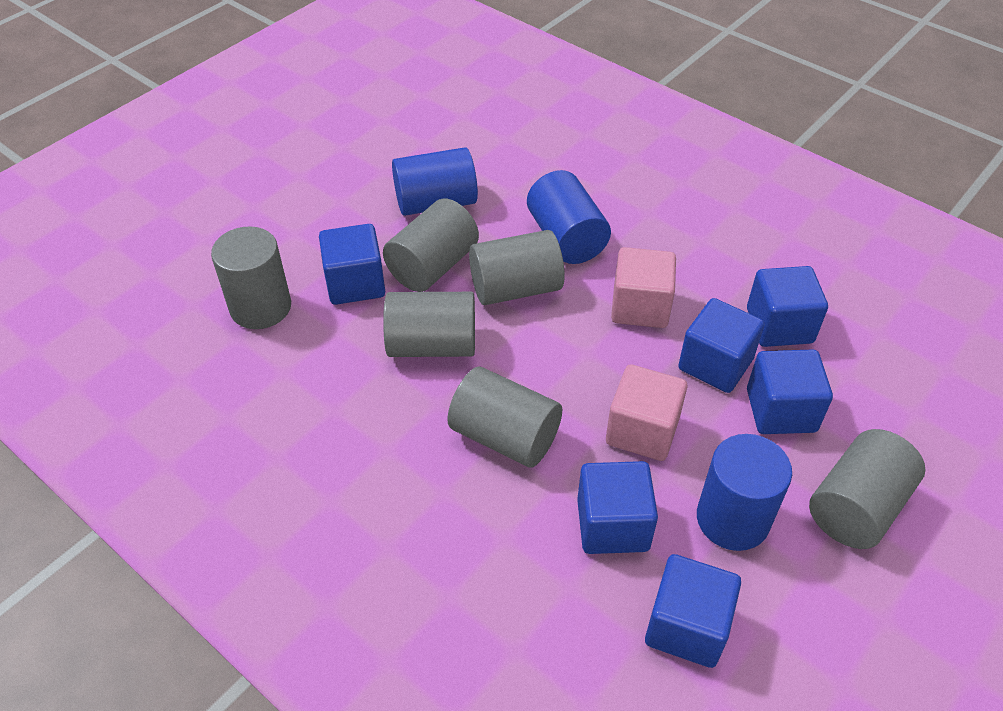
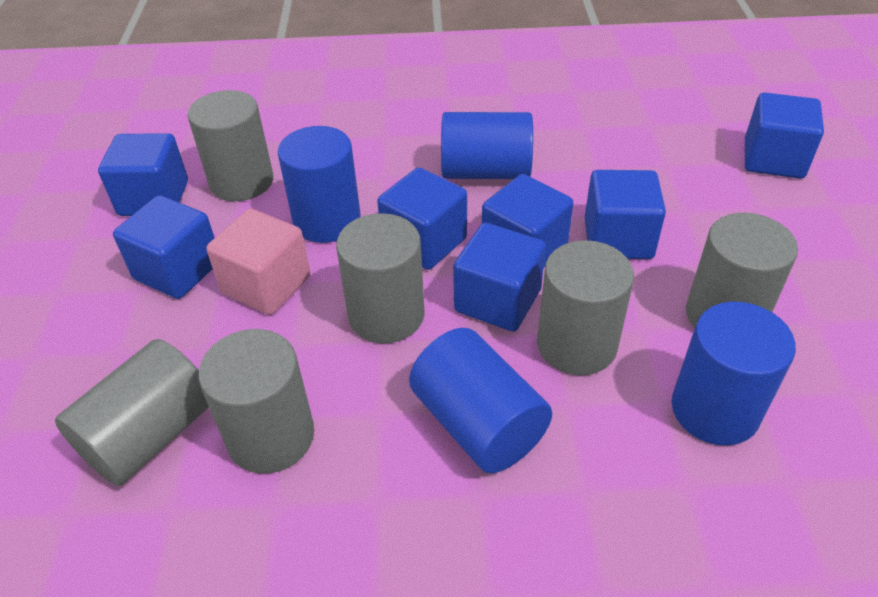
blue cube: 6 -> 7
blue cylinder: 3 -> 4
pink cube: 2 -> 1

